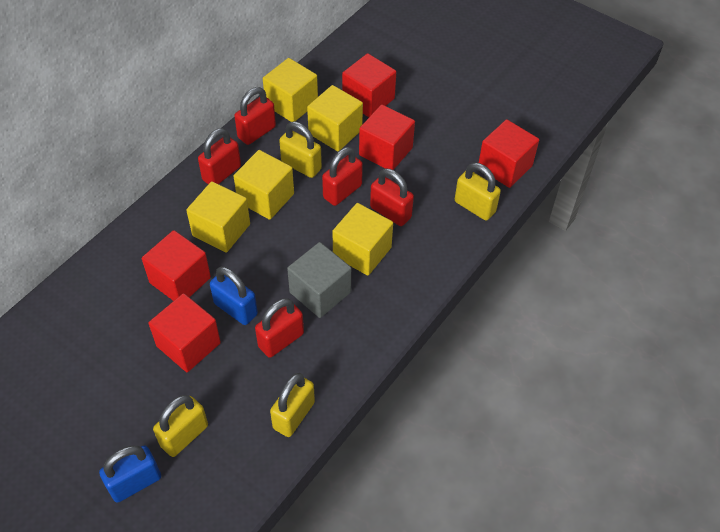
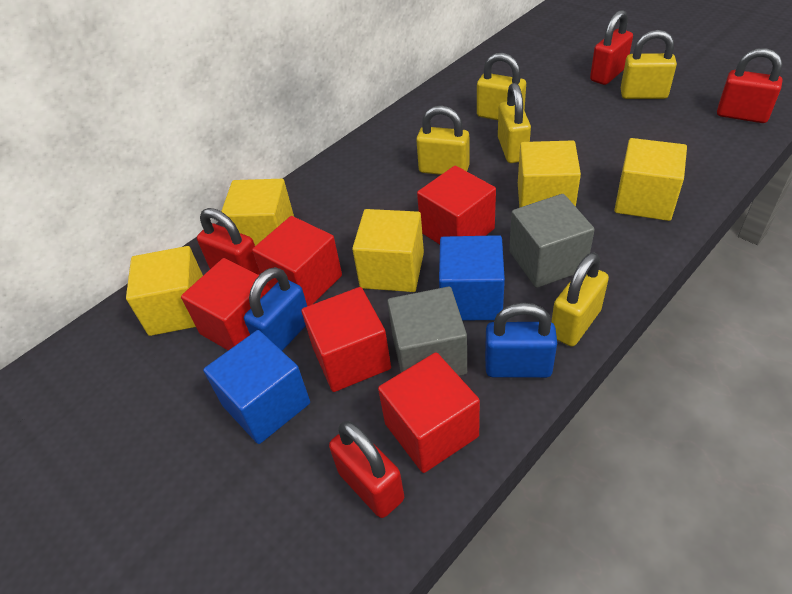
blue cube: 0 -> 2
grey cube: 1 -> 2
red padlock: 5 -> 4
yellow padlock: 4 -> 5

